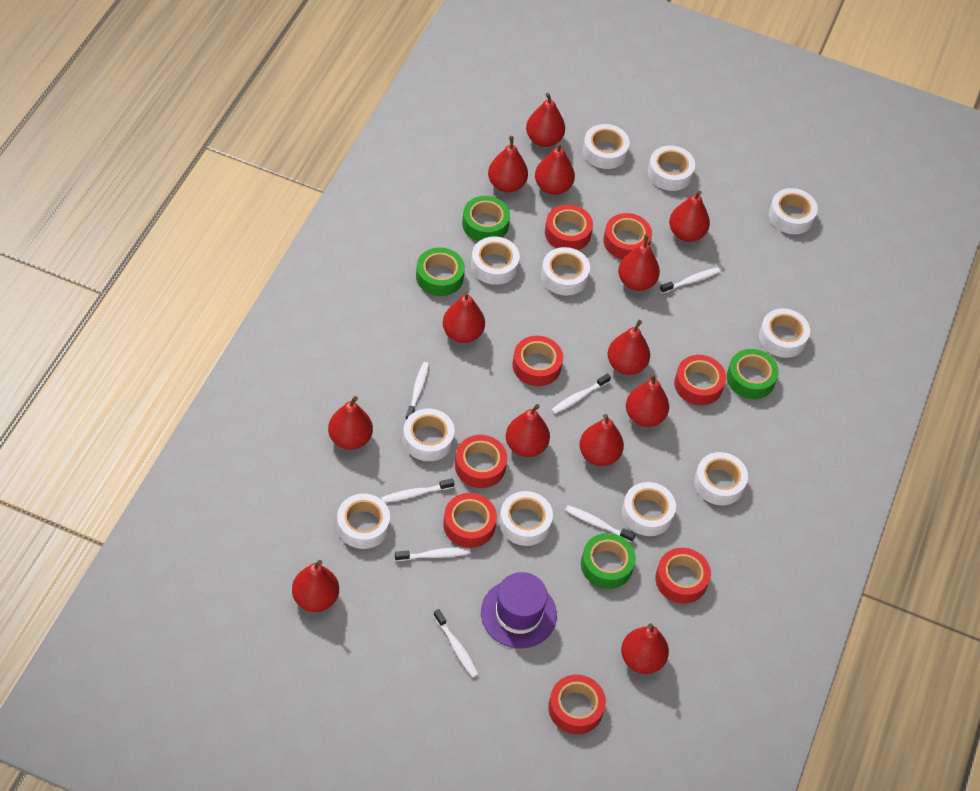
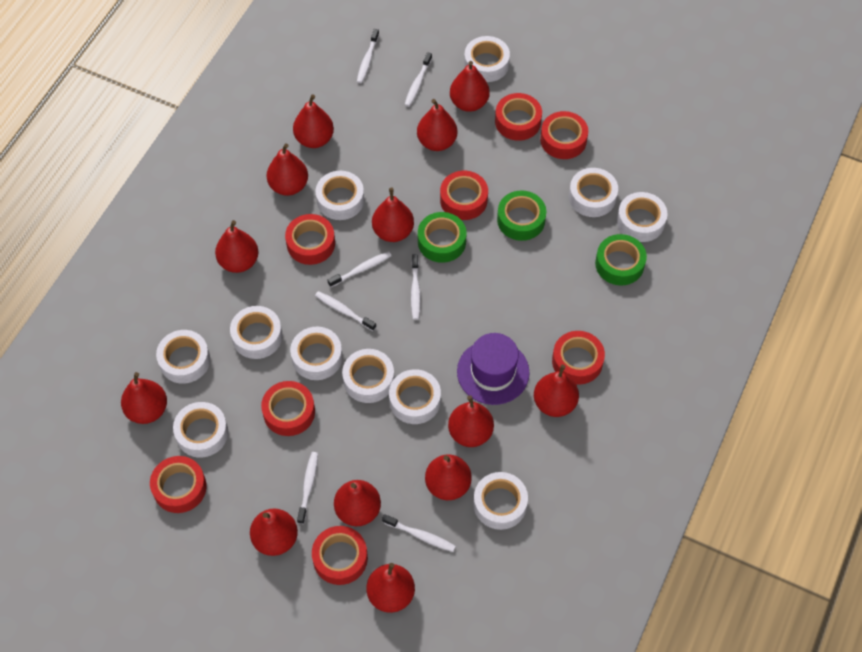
green tape: 4 -> 3

